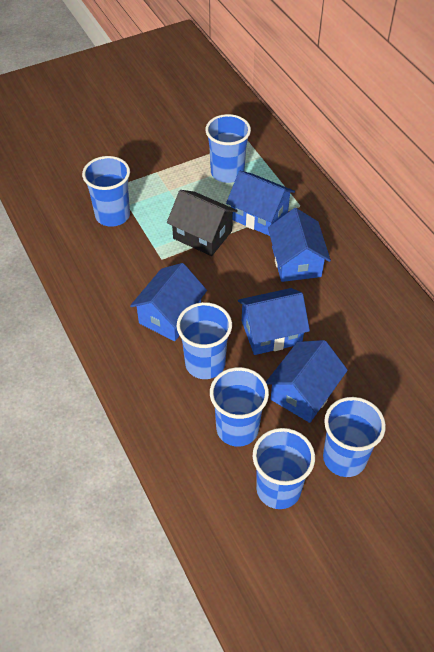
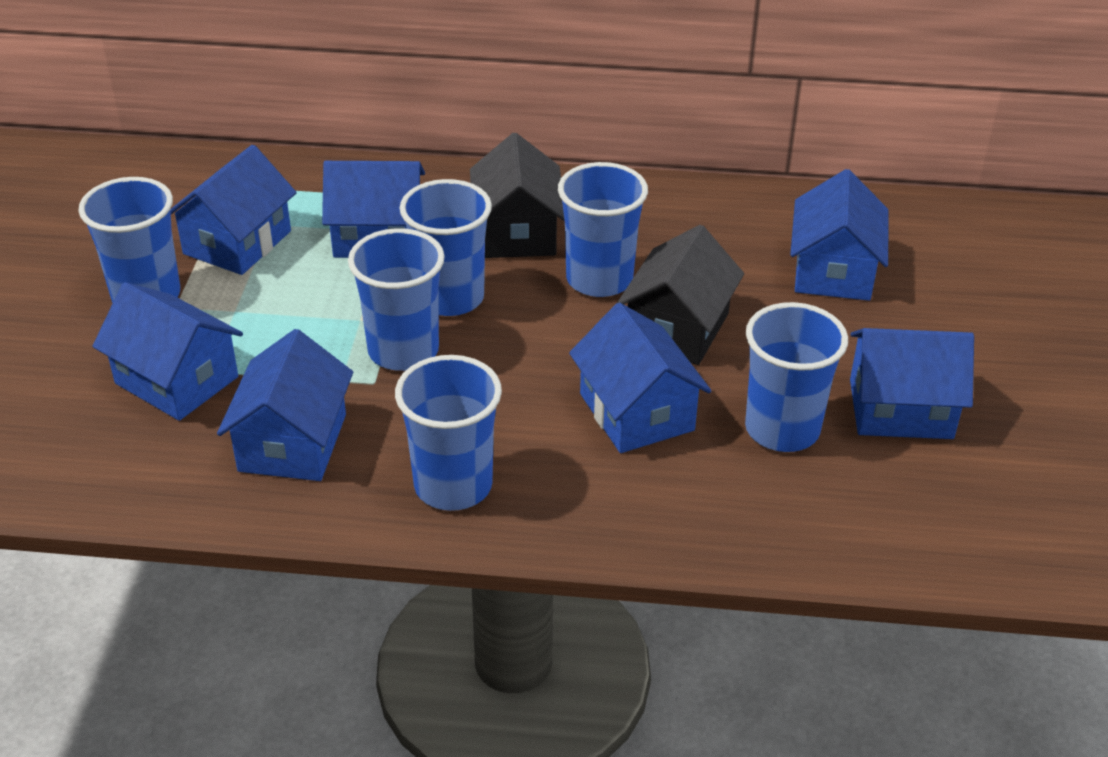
black house: 1 -> 2
blue house: 5 -> 7

